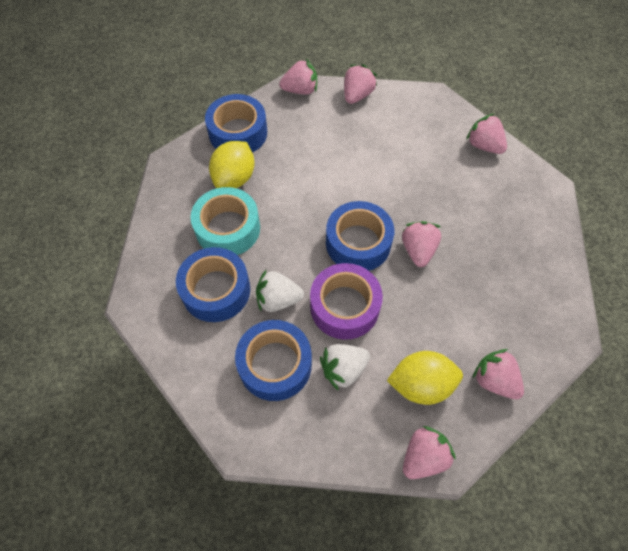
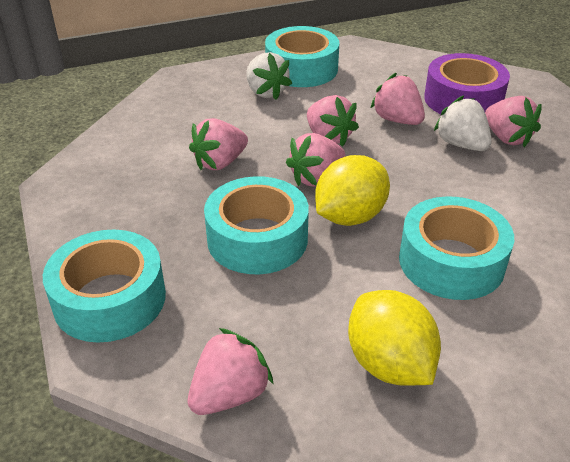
blue tape: 4 -> 0
turquoise tape: 1 -> 4

